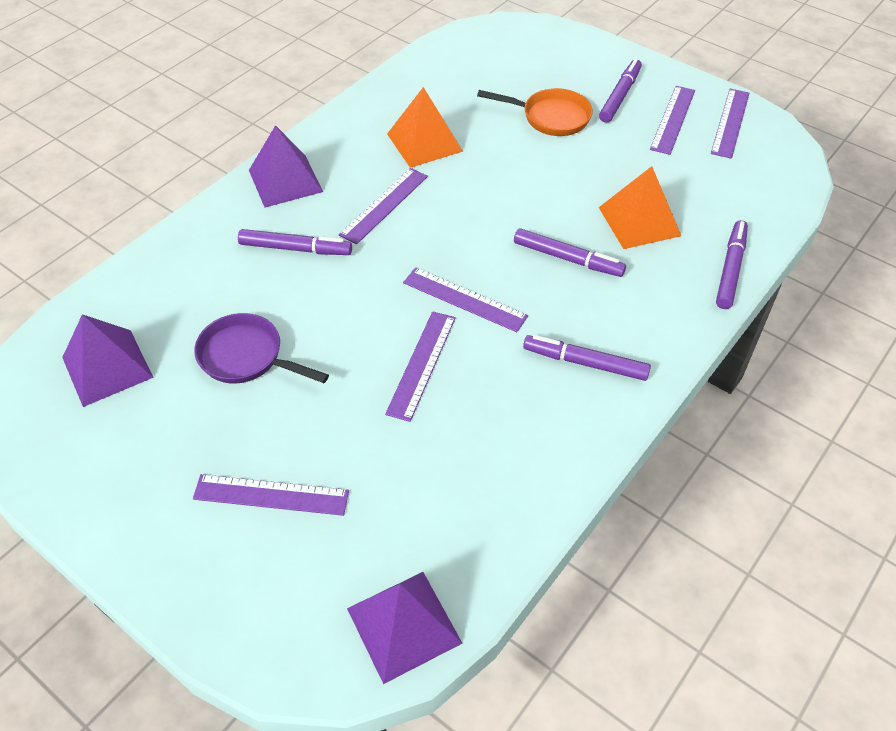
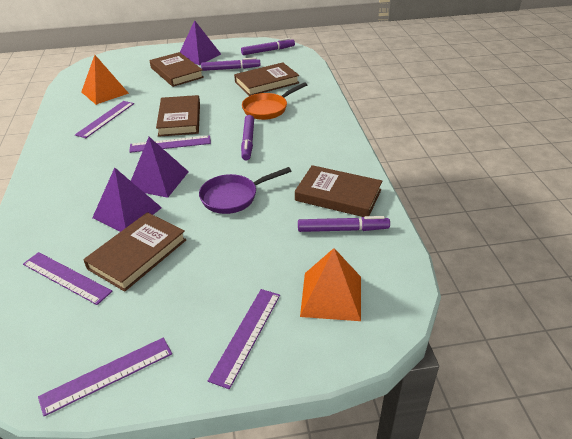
brown book: 0 -> 5
purple marker: 5 -> 4
purple ruler: 6 -> 5

